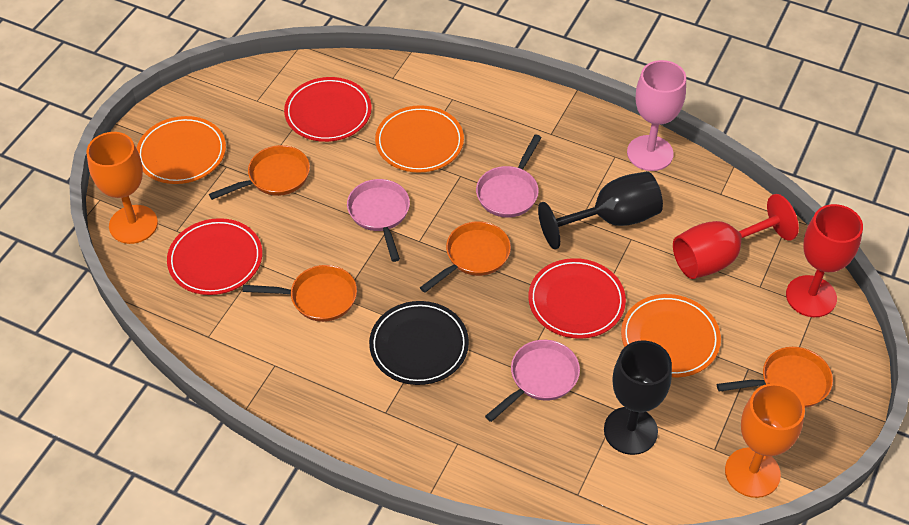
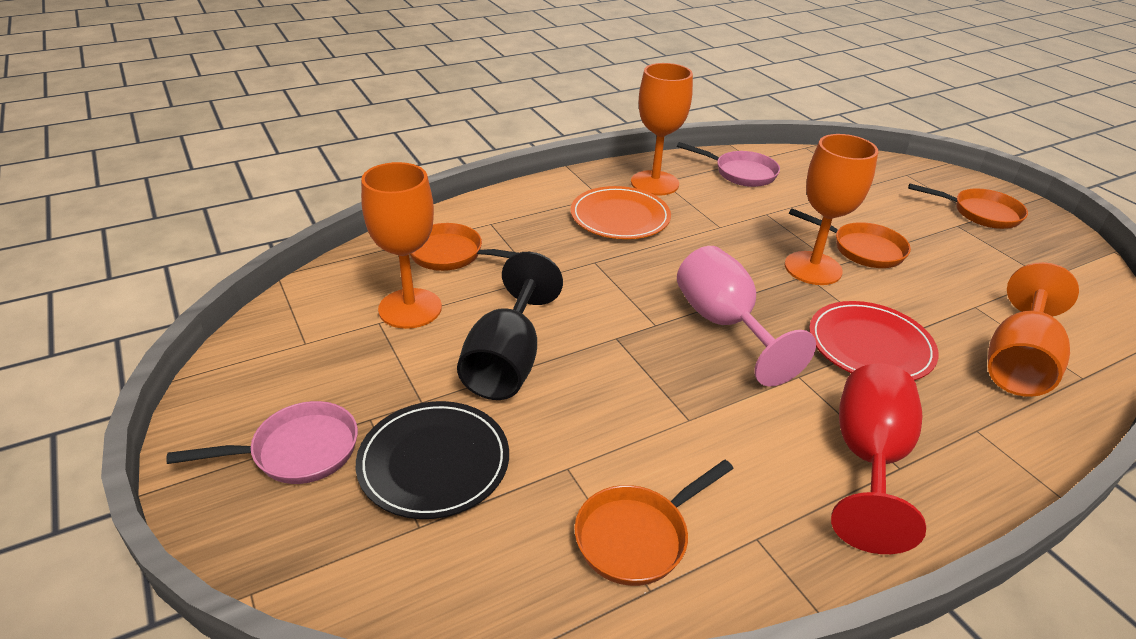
black goblet: 2 -> 1
orange goblet: 2 -> 4
orange plate: 3 -> 1
pink pan: 3 -> 2
red goblet: 2 -> 1
red plate: 3 -> 1

